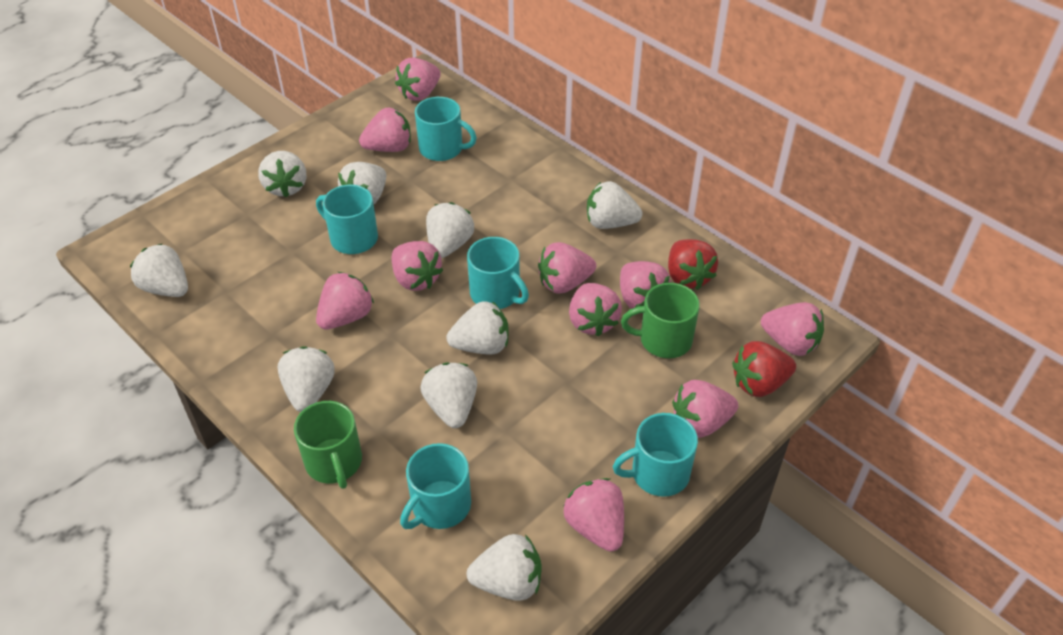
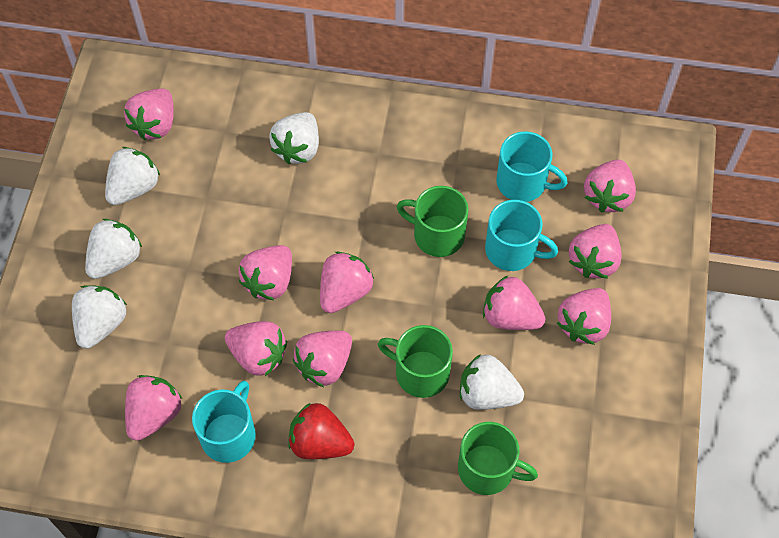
green mug: 2 -> 3
red strawberry: 2 -> 1
turquoise mug: 5 -> 3
white strawberry: 9 -> 5

